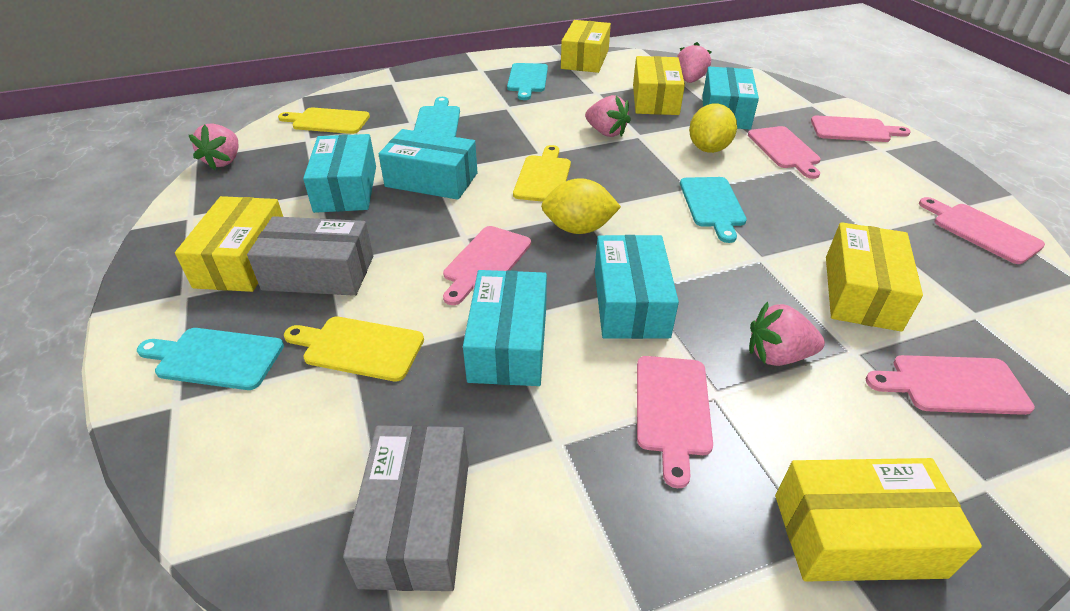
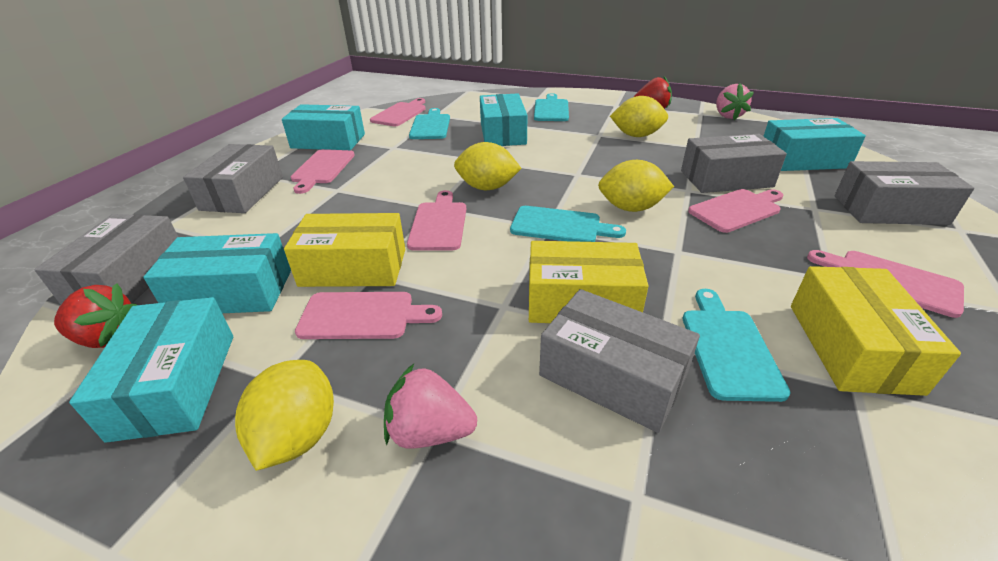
grey box: 2 -> 5
pink strawberry: 4 -> 2
red strawberry: 0 -> 2
yellow box: 5 -> 3
yellow cutting board: 3 -> 0
yellow lemon: 2 -> 4

